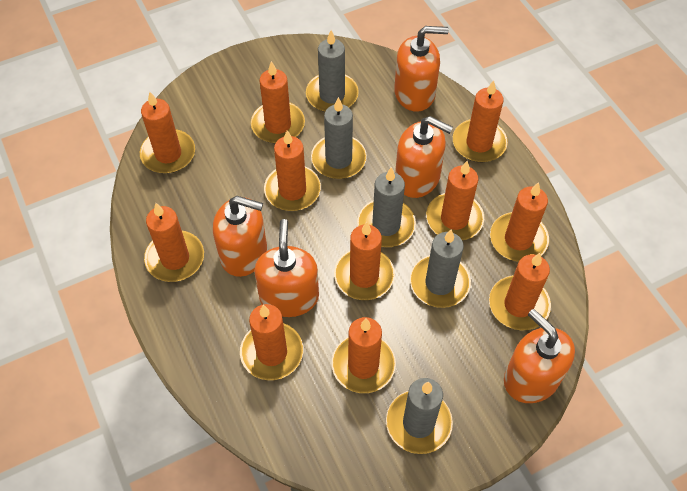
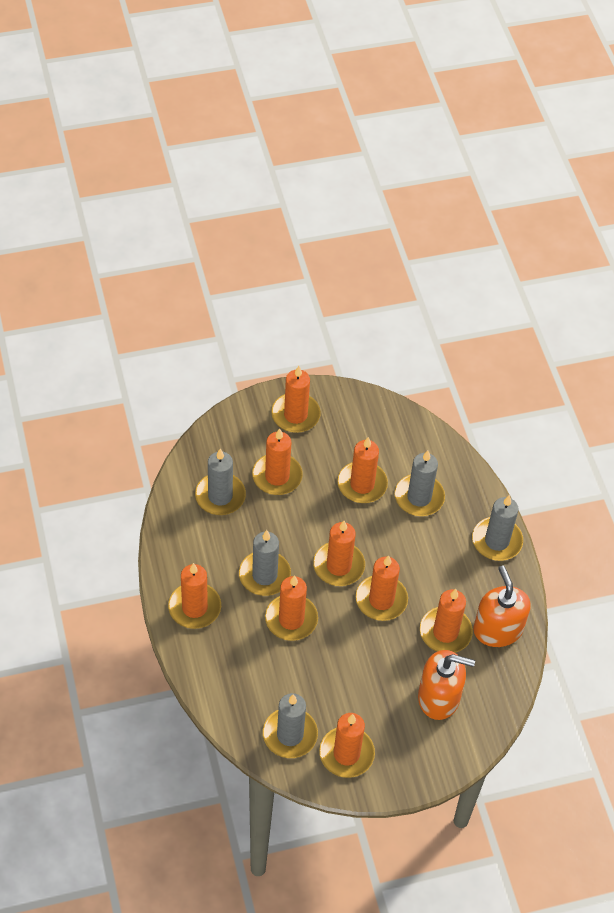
orange candle: 11 -> 9
orange soap dispenser: 5 -> 2

